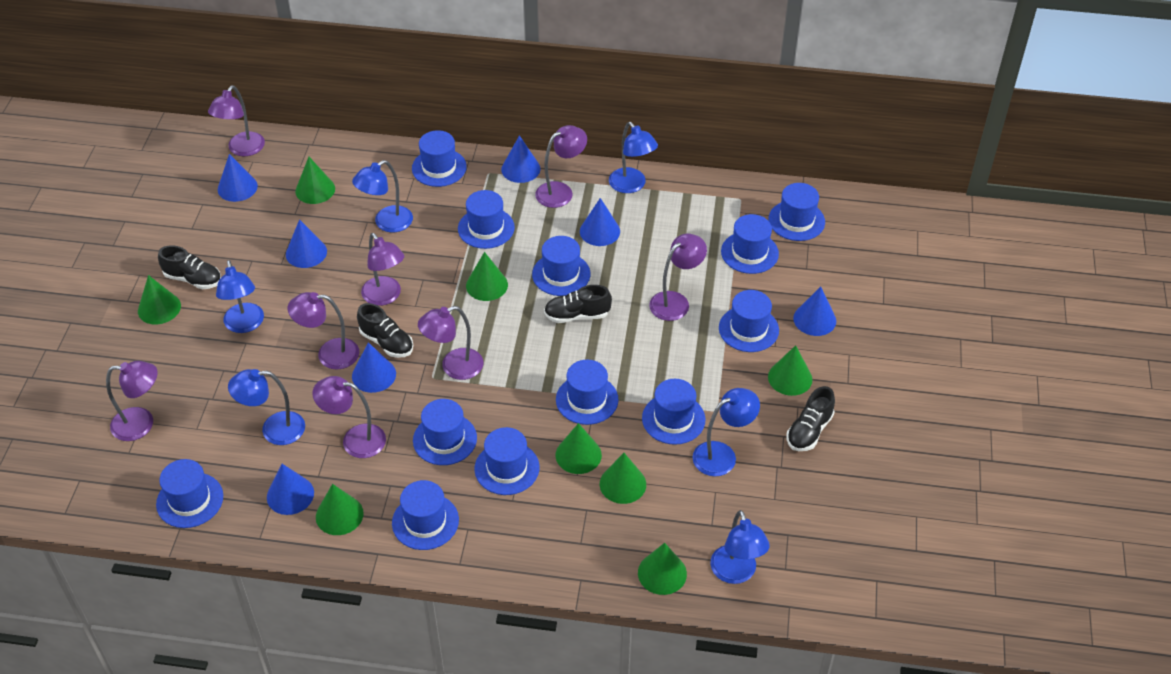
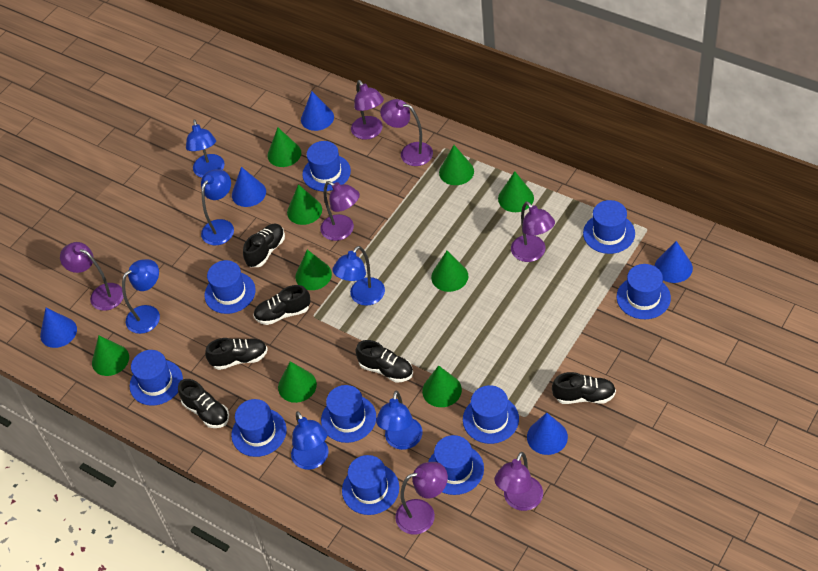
black shoe: 4 -> 6
blue cone: 7 -> 5
blue hat: 12 -> 10
green cone: 8 -> 9
purple lamp: 8 -> 7

